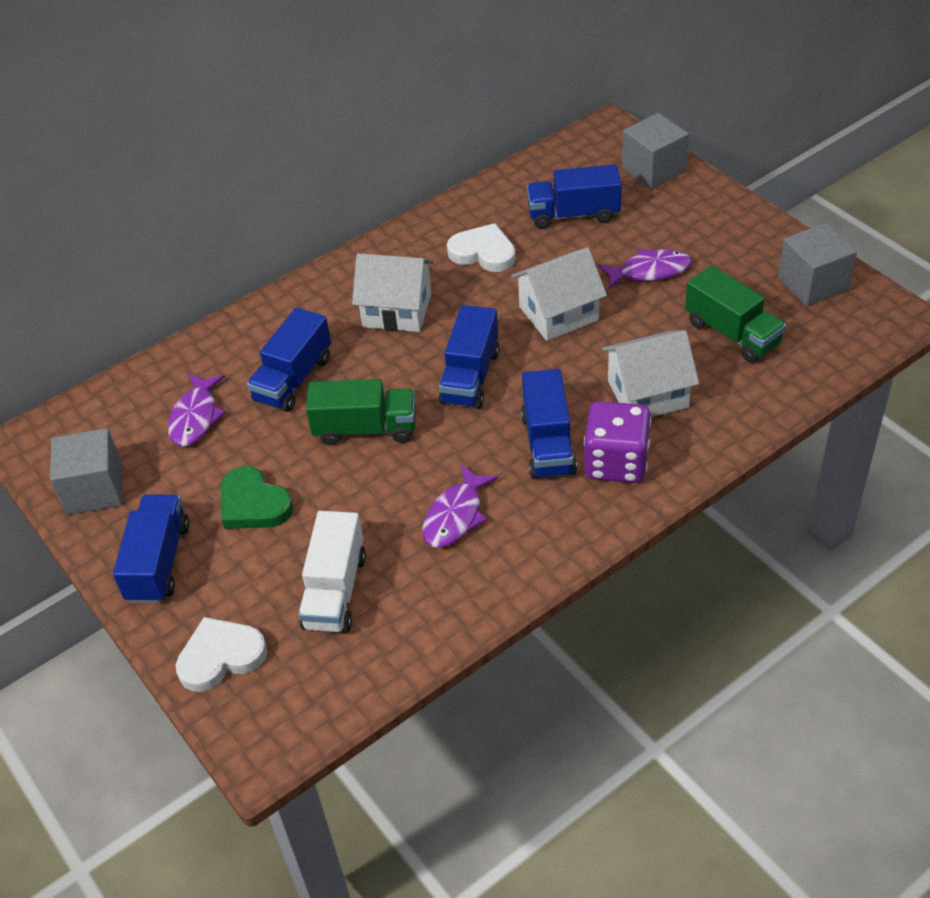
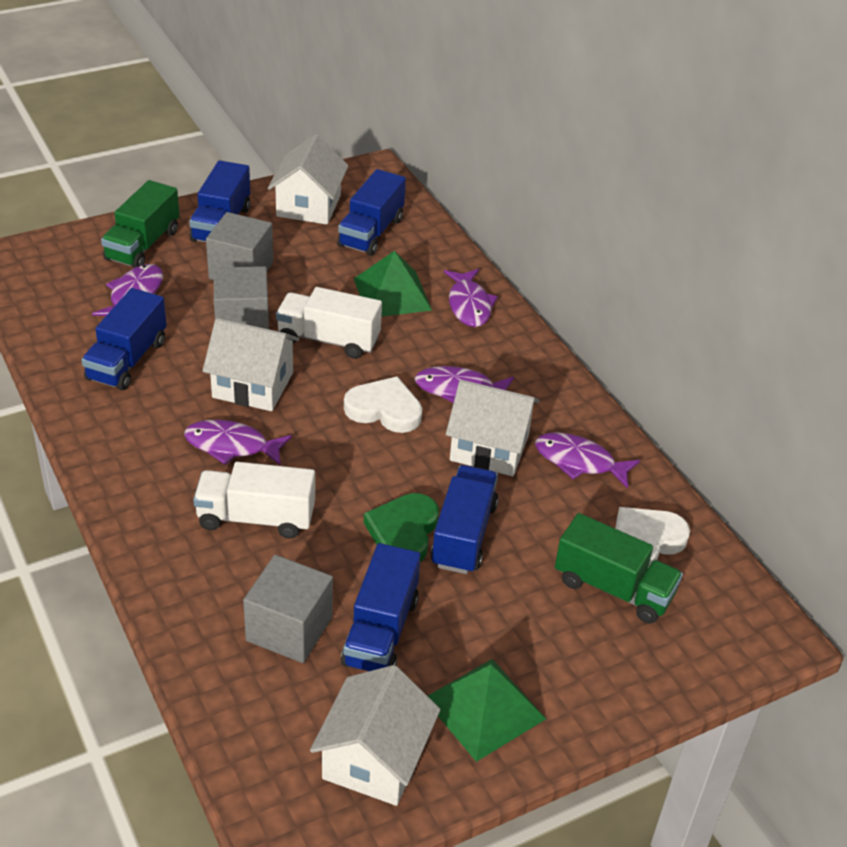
green pyramid: 0 -> 2
purple dice: 1 -> 0
purple fish: 3 -> 5
white house: 3 -> 4
white truck: 1 -> 2

